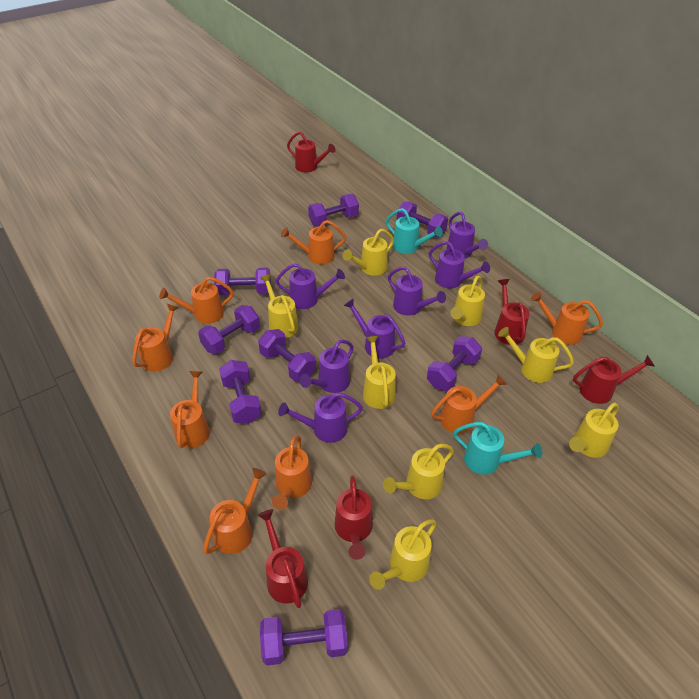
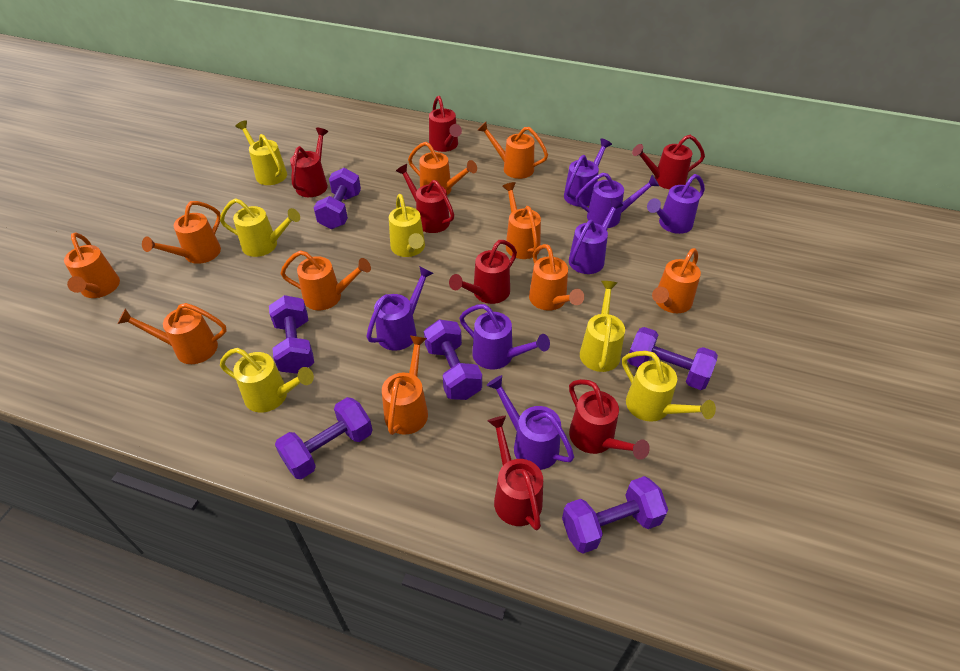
orange watering can: 8 -> 10
purple dumbbell: 8 -> 6
red watering can: 5 -> 7
turquoise watering can: 2 -> 0
yellow watering can: 8 -> 6

